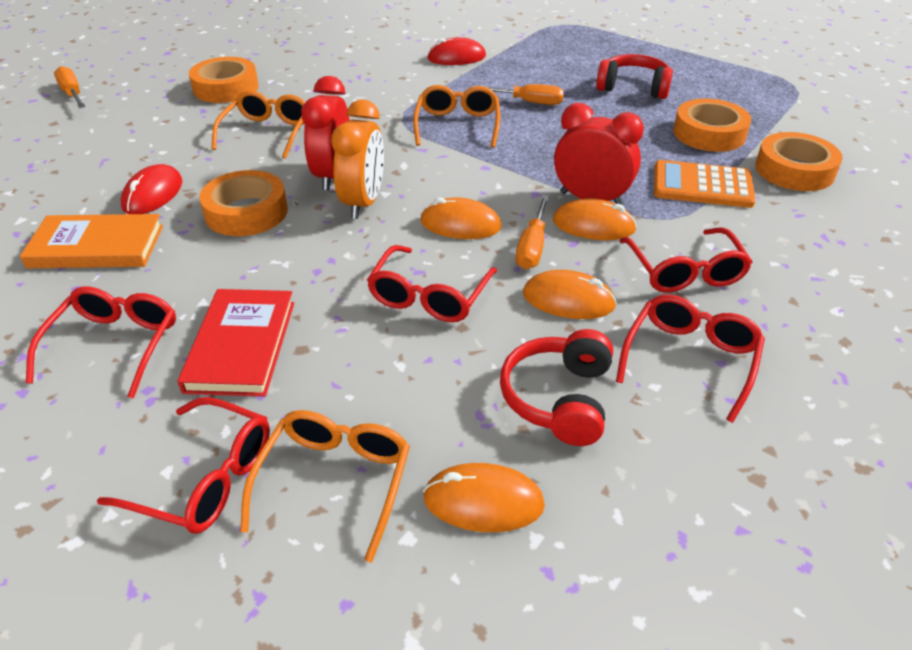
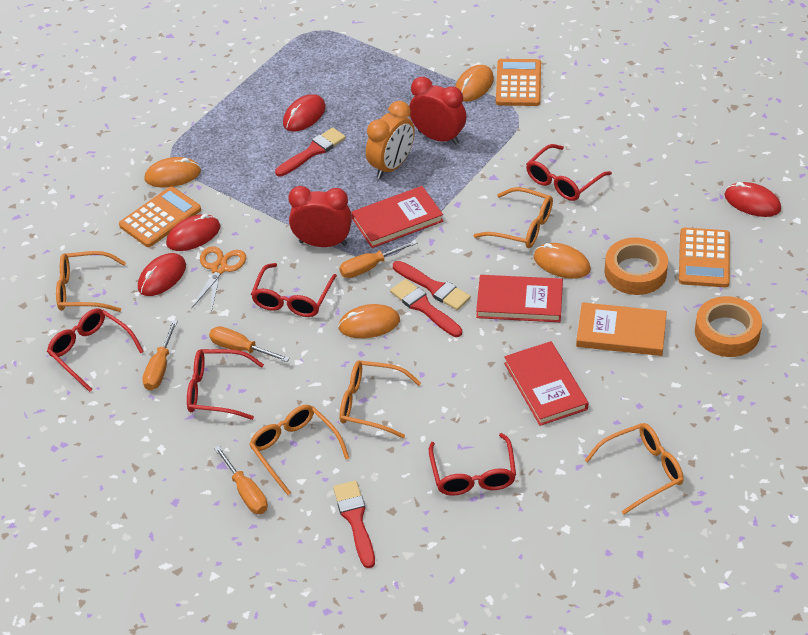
orange calculator: 1 -> 3
orange glasses: 3 -> 5
orange scissors: 0 -> 1
orange screwdriver: 3 -> 4
orange tape: 4 -> 2
red book: 1 -> 3
red brush: 0 -> 4
red headphones: 2 -> 0
red mouse: 2 -> 4

